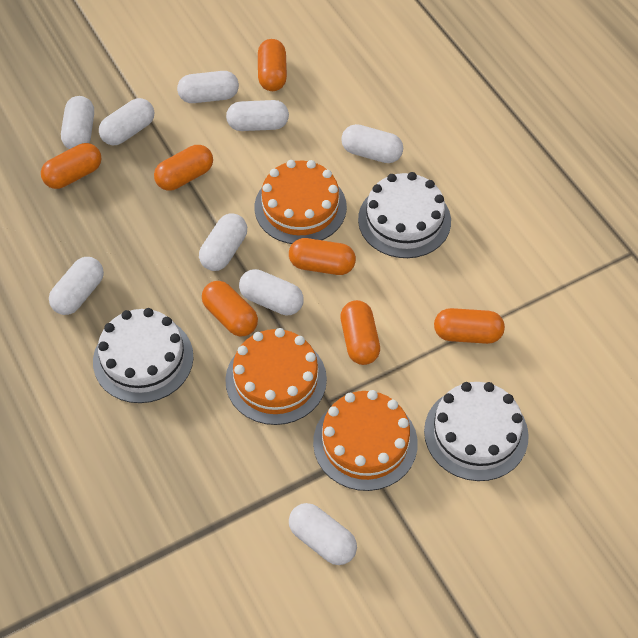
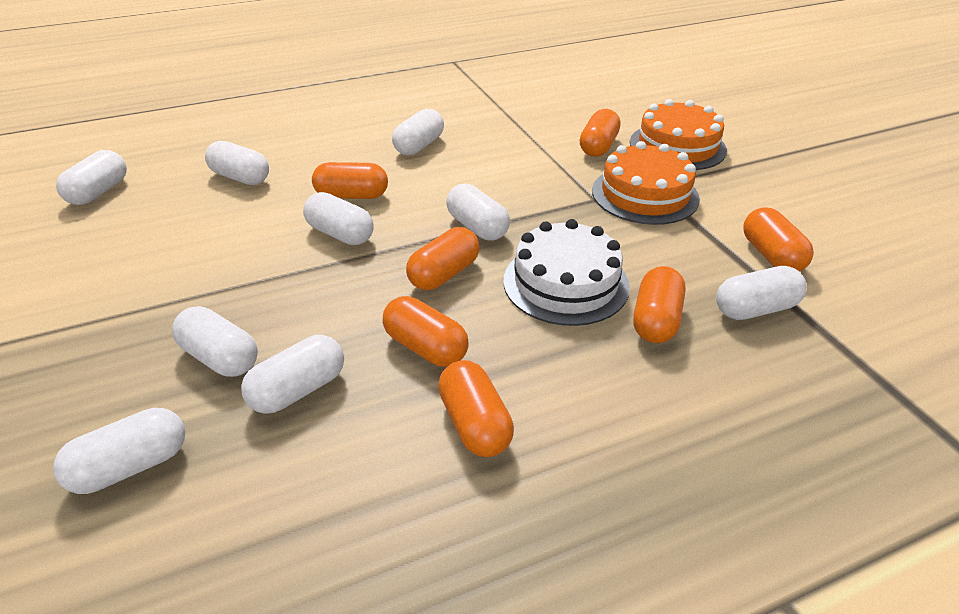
orange cake: 3 -> 2
white cake: 3 -> 1

